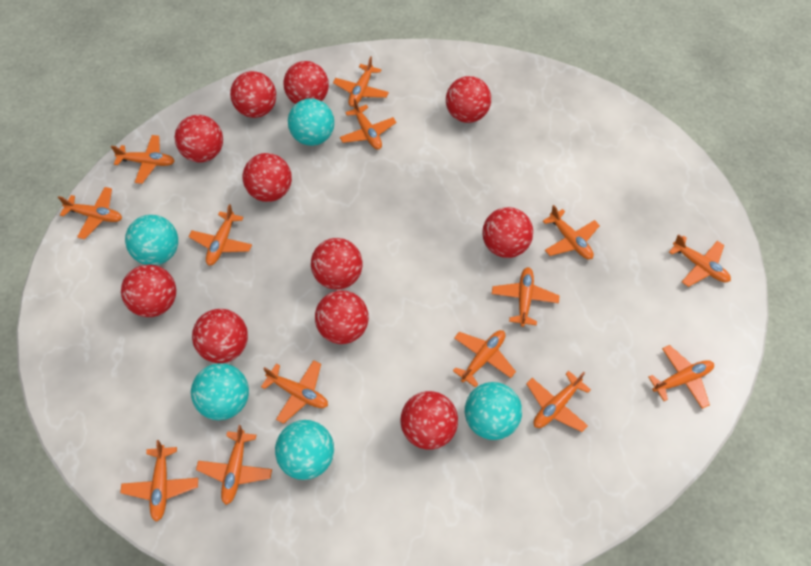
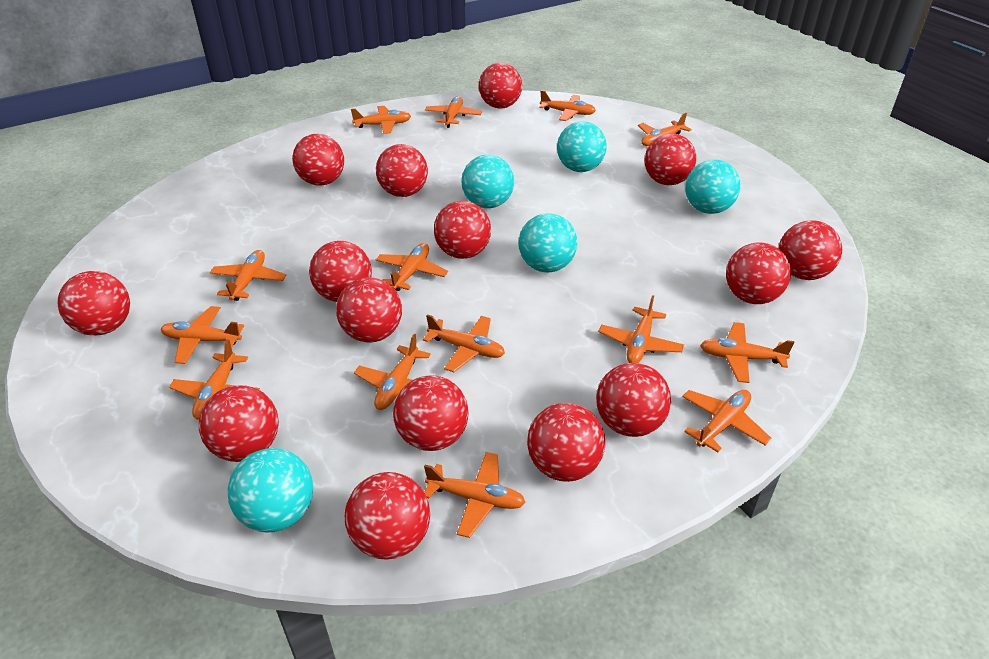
red ball: 11 -> 15

